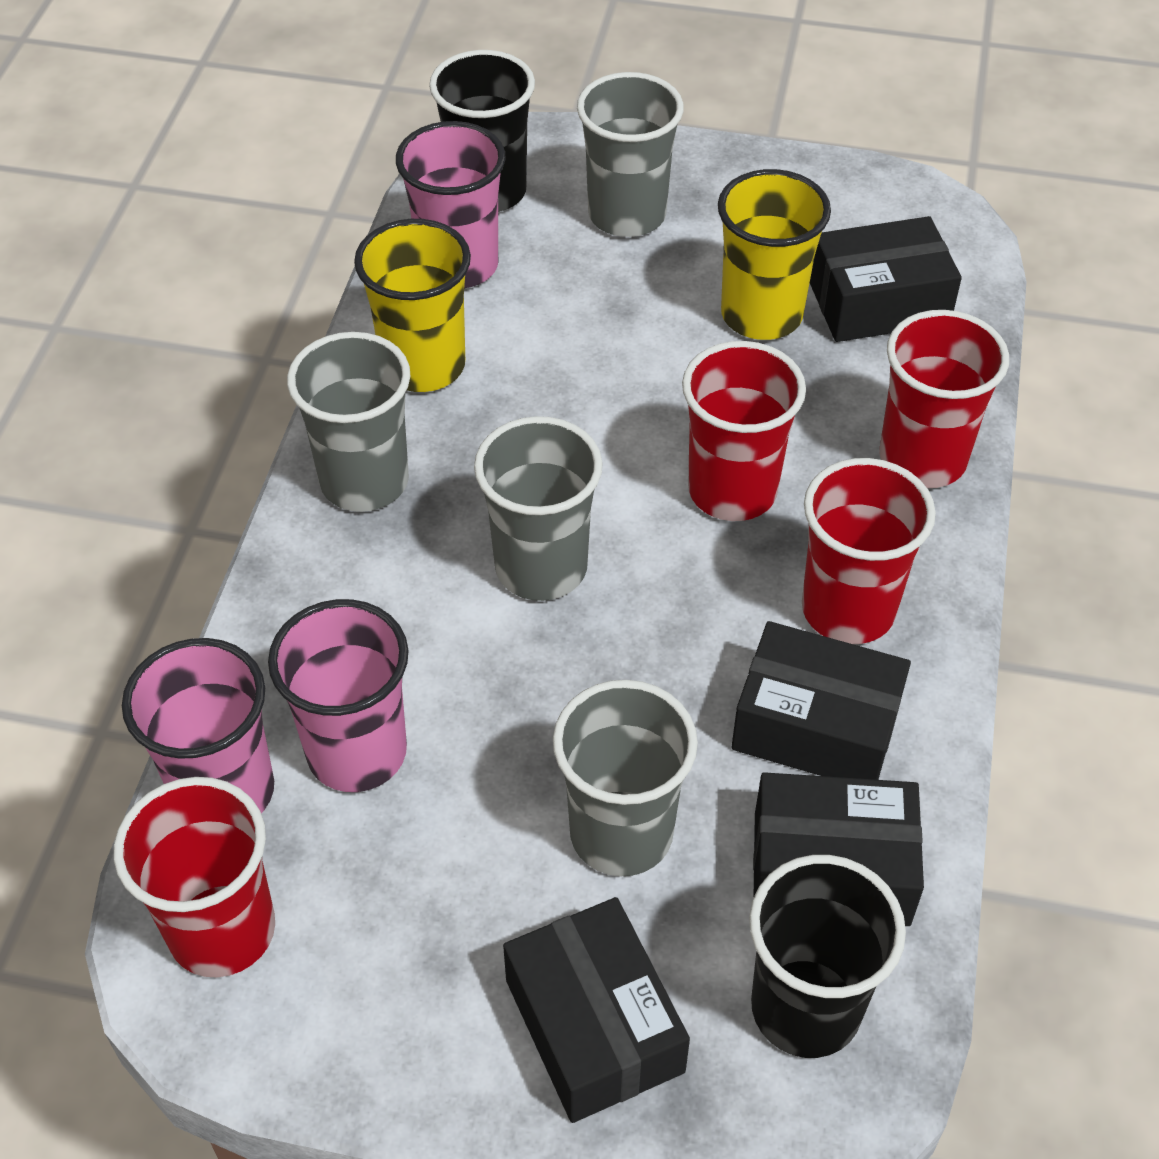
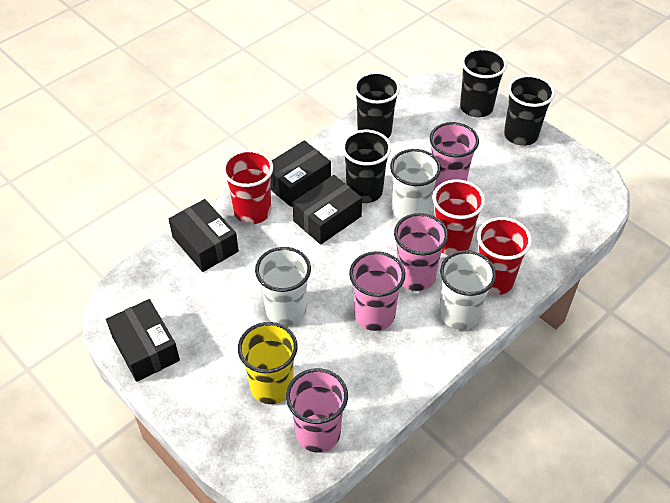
black cup: 2 -> 4
grey cup: 4 -> 0
pink cup: 3 -> 4
red cup: 4 -> 3
white cup: 0 -> 3
yellow cup: 2 -> 1

